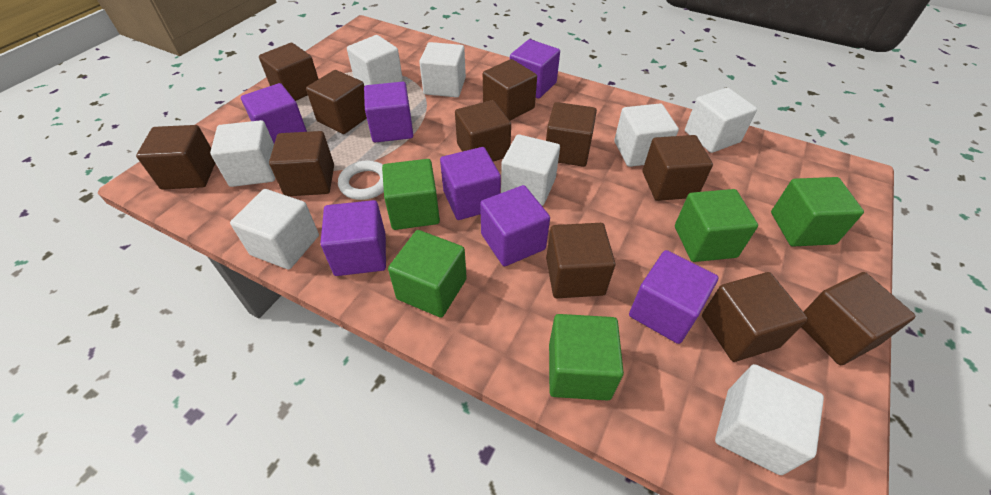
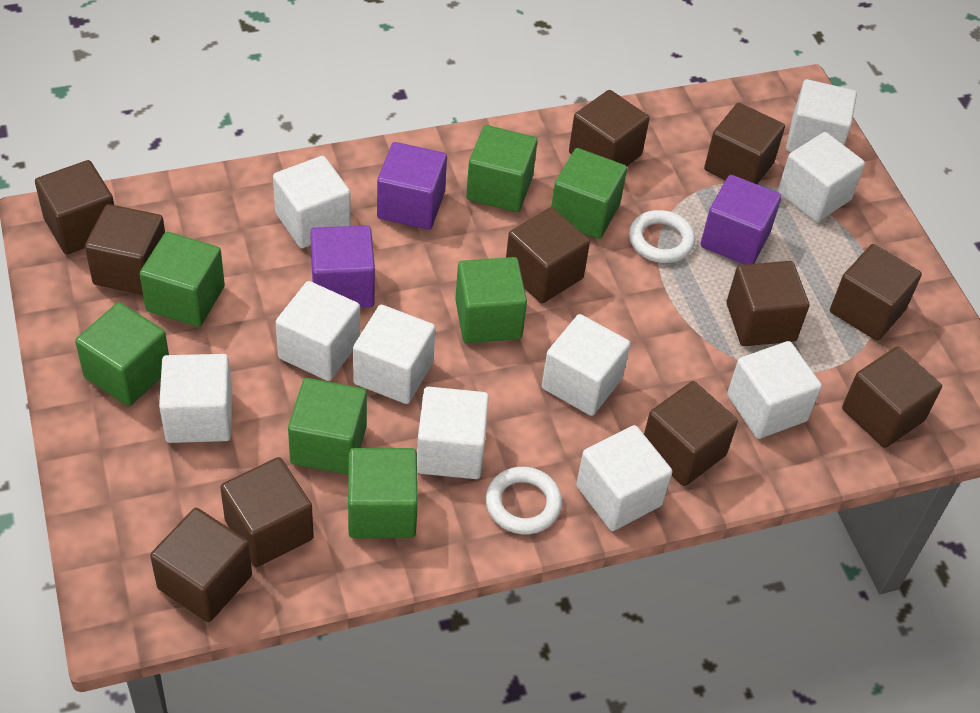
green cube: 5 -> 7
purple cube: 7 -> 3
white cube: 8 -> 10
white ring: 1 -> 2

